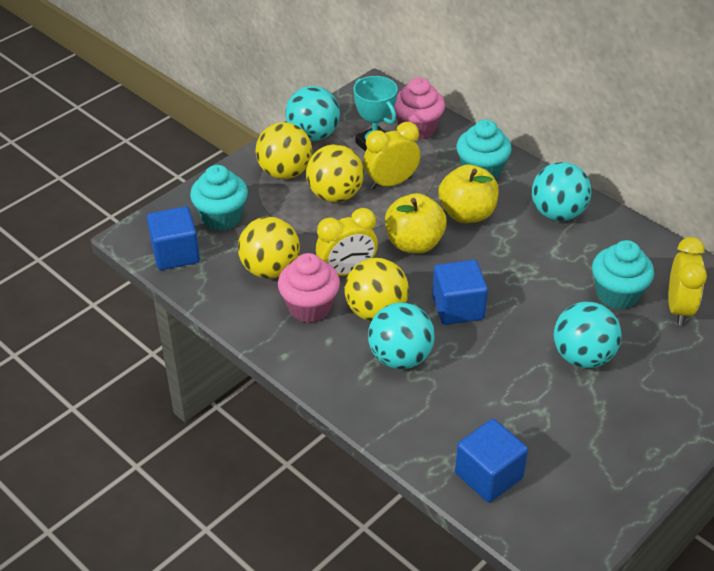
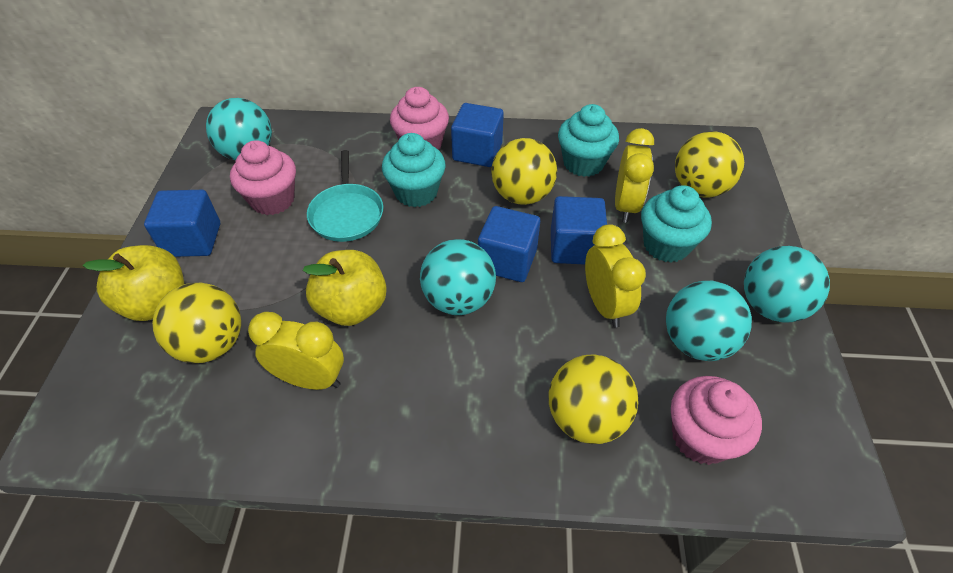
blue cube: 3 -> 4
pink cupcake: 2 -> 3
turquoise pan: 0 -> 1
turquoise trophy: 1 -> 0

